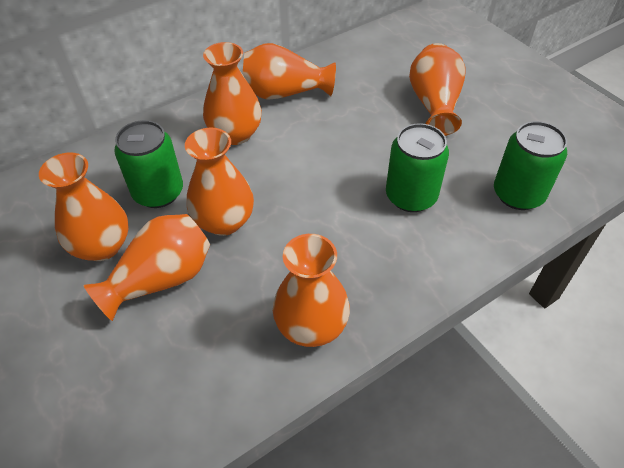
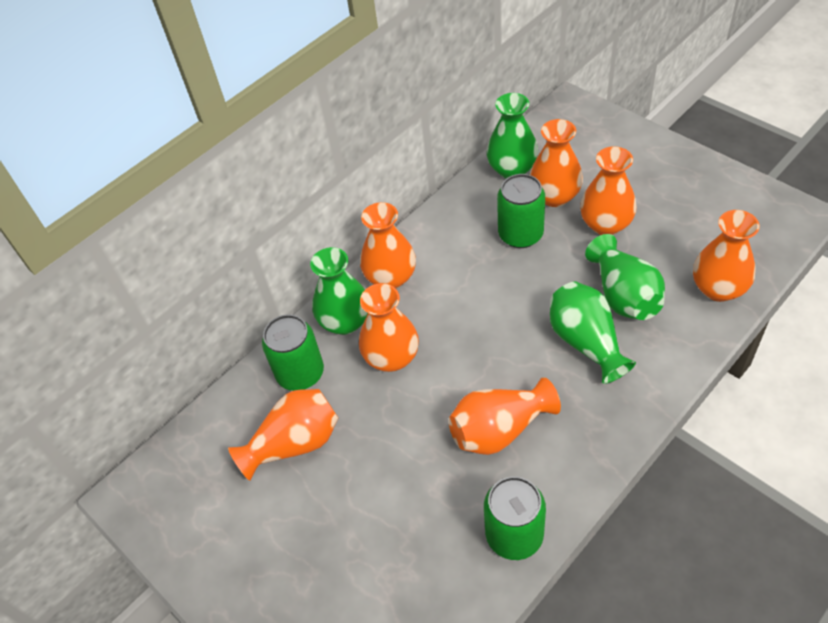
green vase: 0 -> 4

